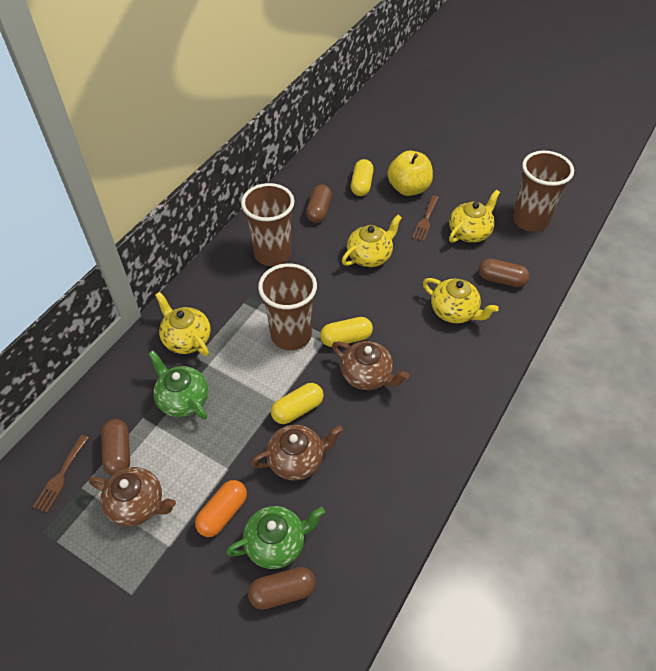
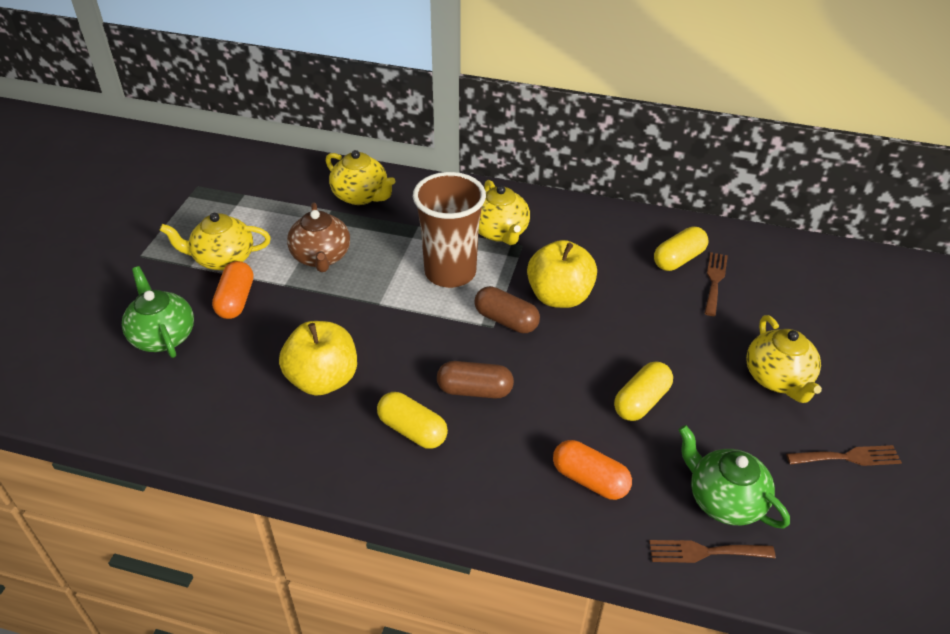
brown capsule: 4 -> 2
brown cup: 3 -> 1
brown fork: 2 -> 3
brown teapot: 3 -> 1
orange capsule: 1 -> 2
yellow apple: 1 -> 2

